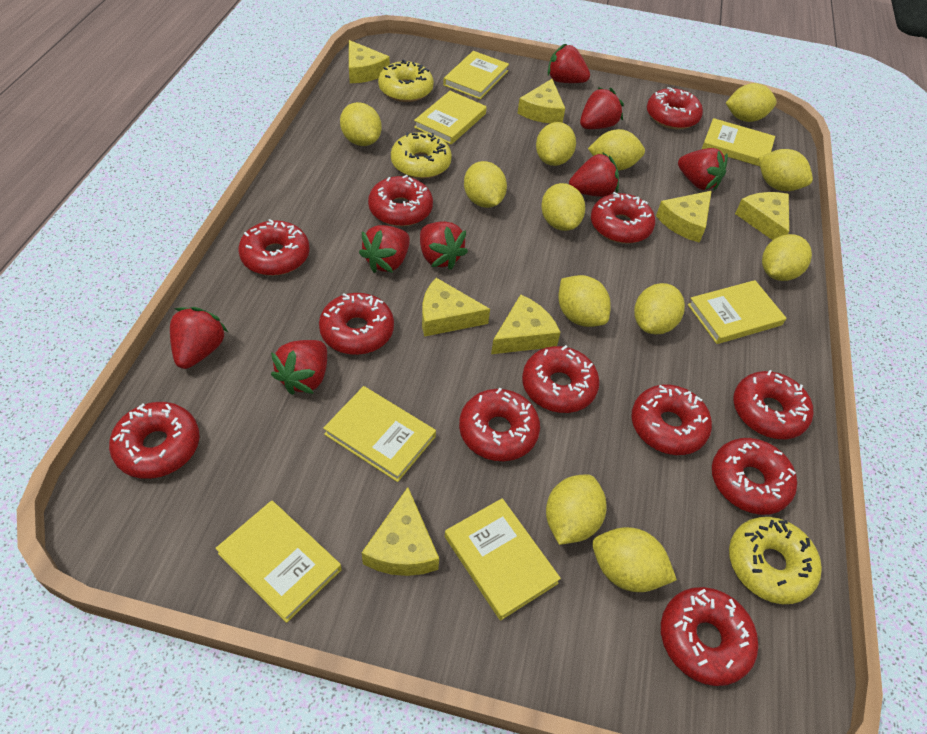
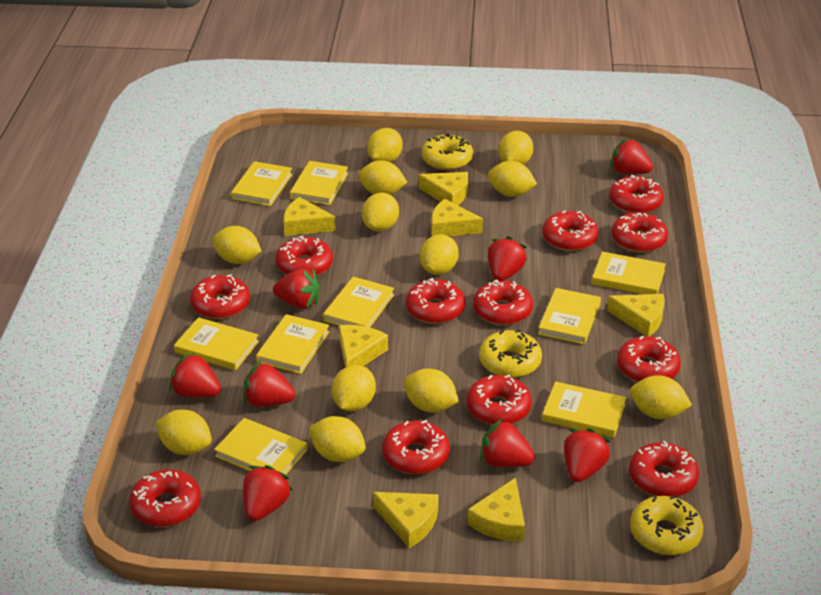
yellow book: 7 -> 9

